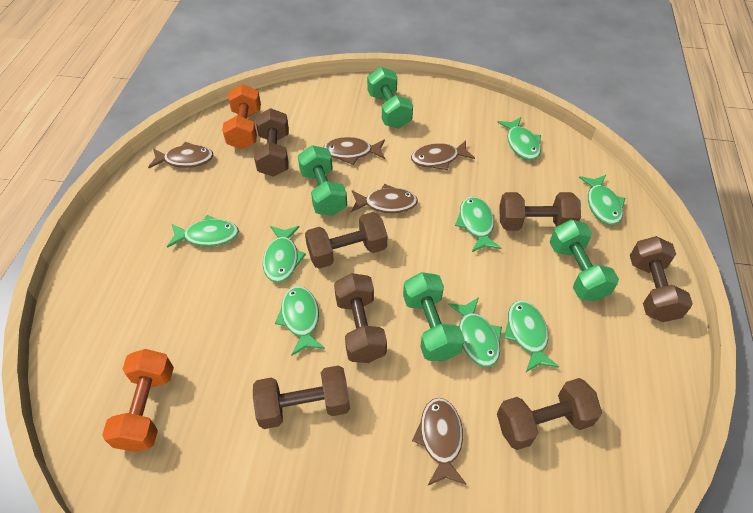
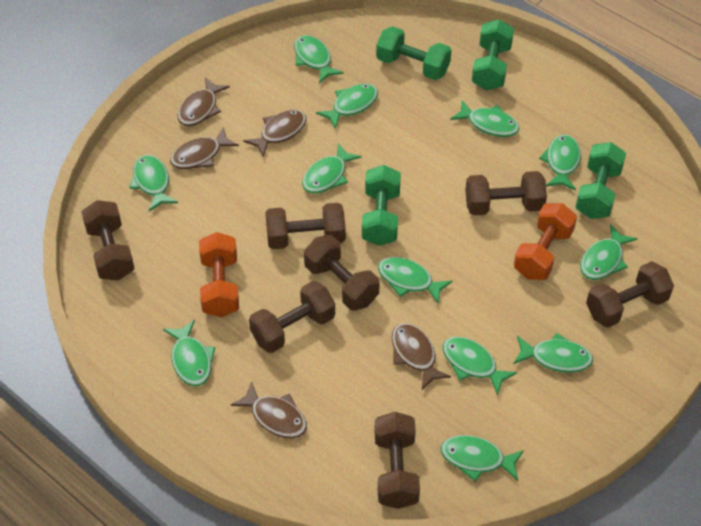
green fish: 8 -> 12

